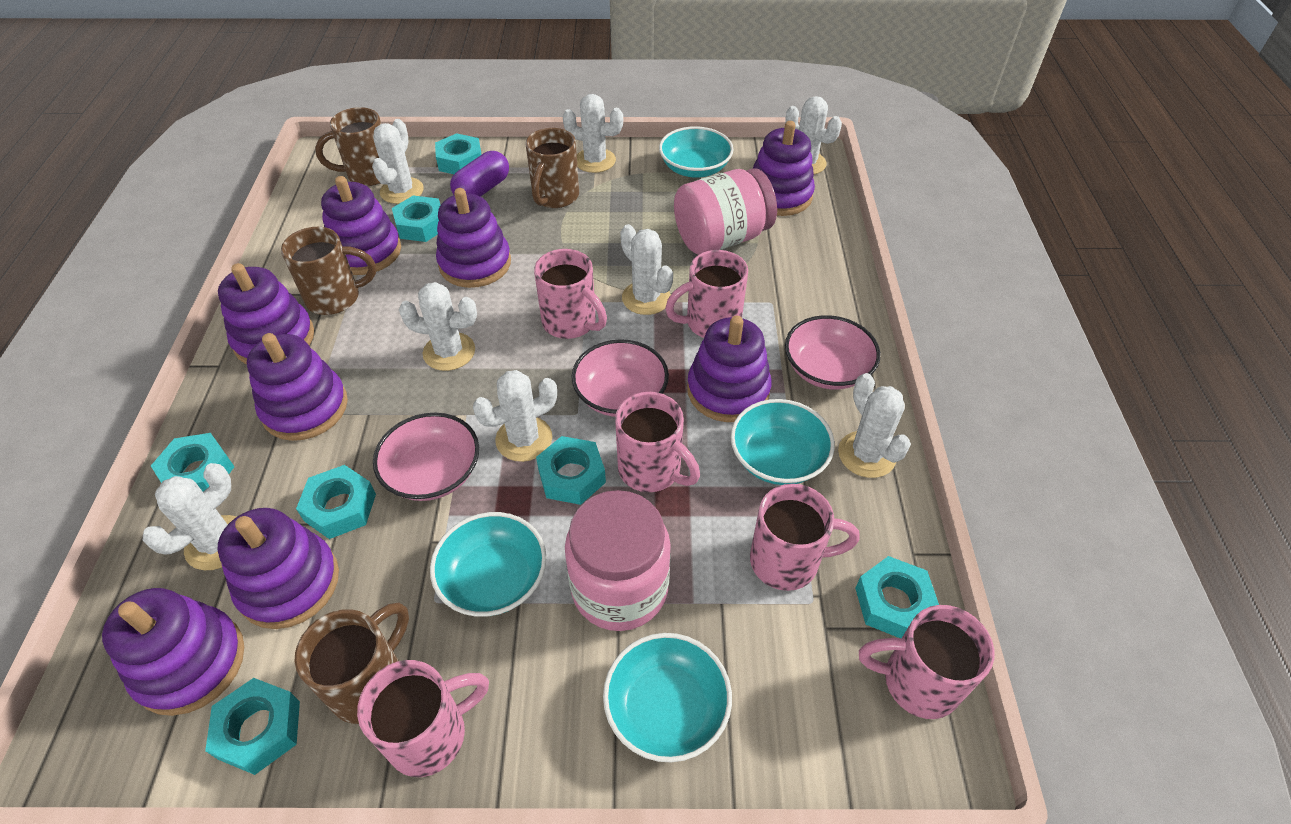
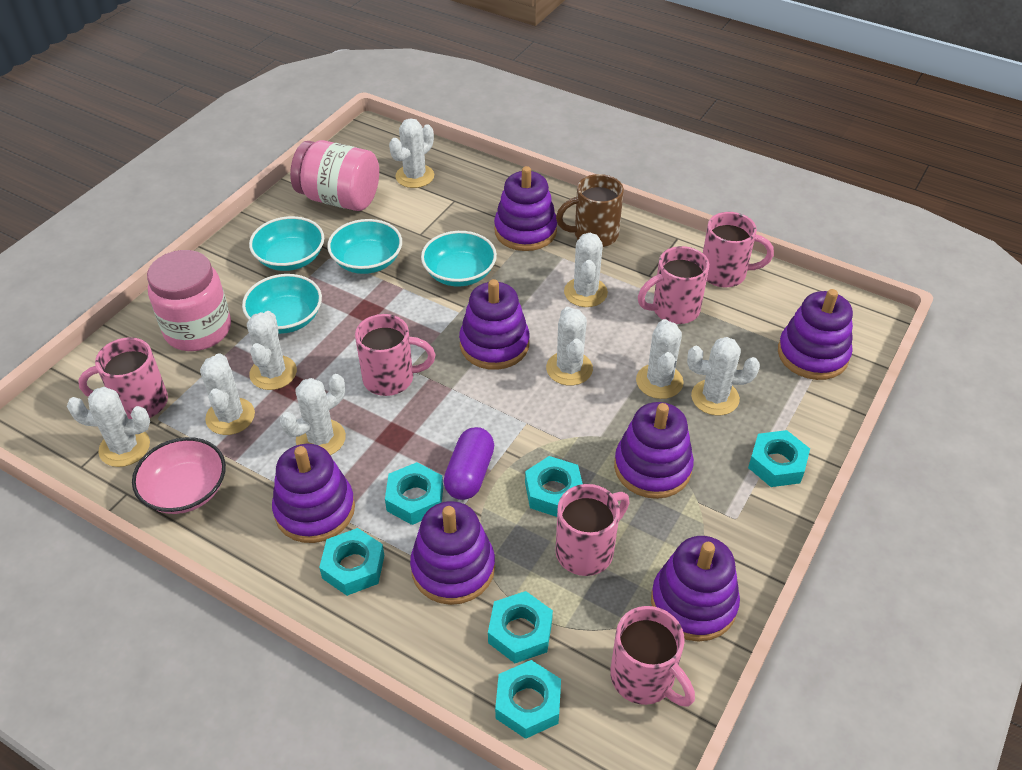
brown mug: 4 -> 1
pink bowl: 3 -> 1
purple stacking toy: 8 -> 7
turquoise nut: 7 -> 6
white cactus: 8 -> 9

